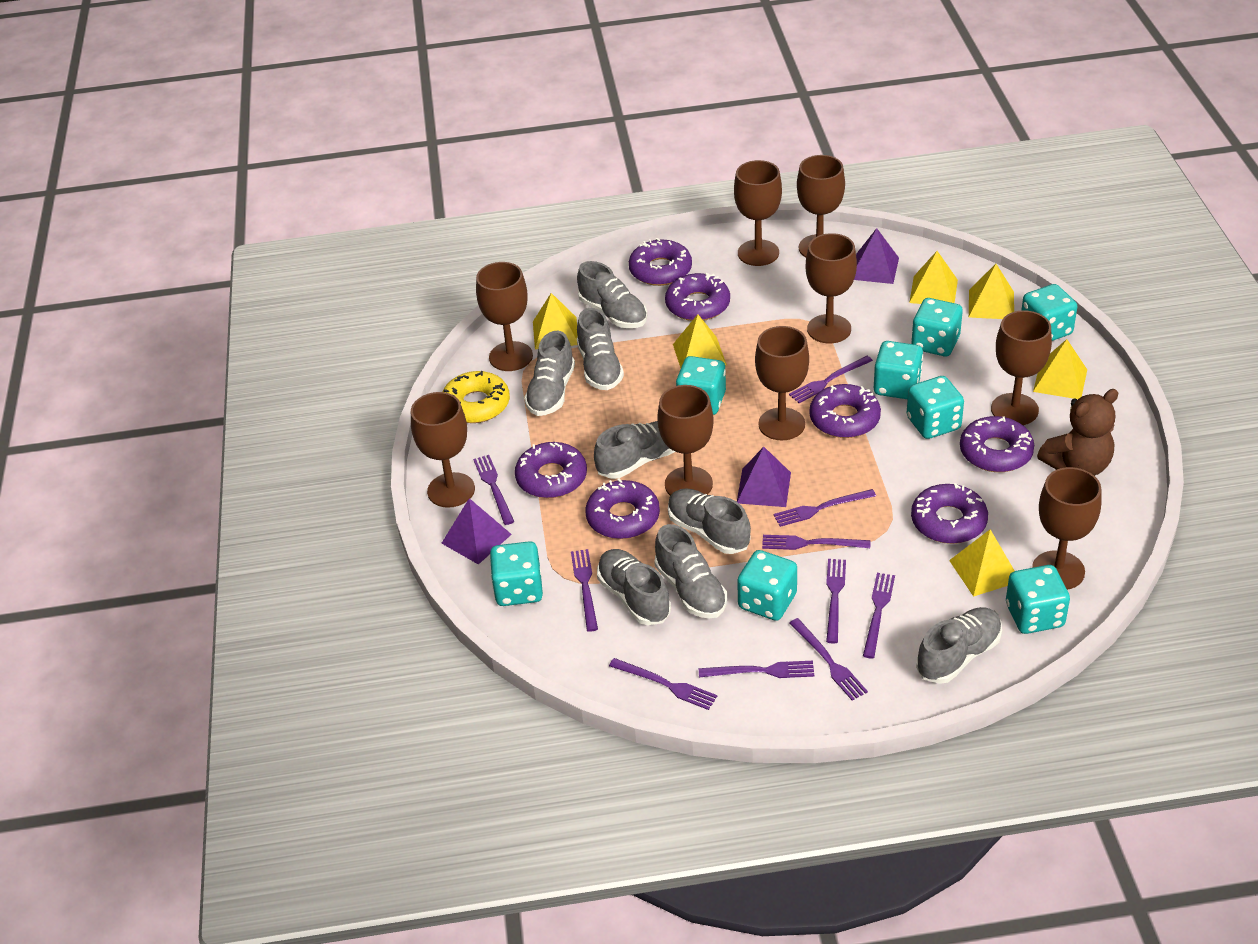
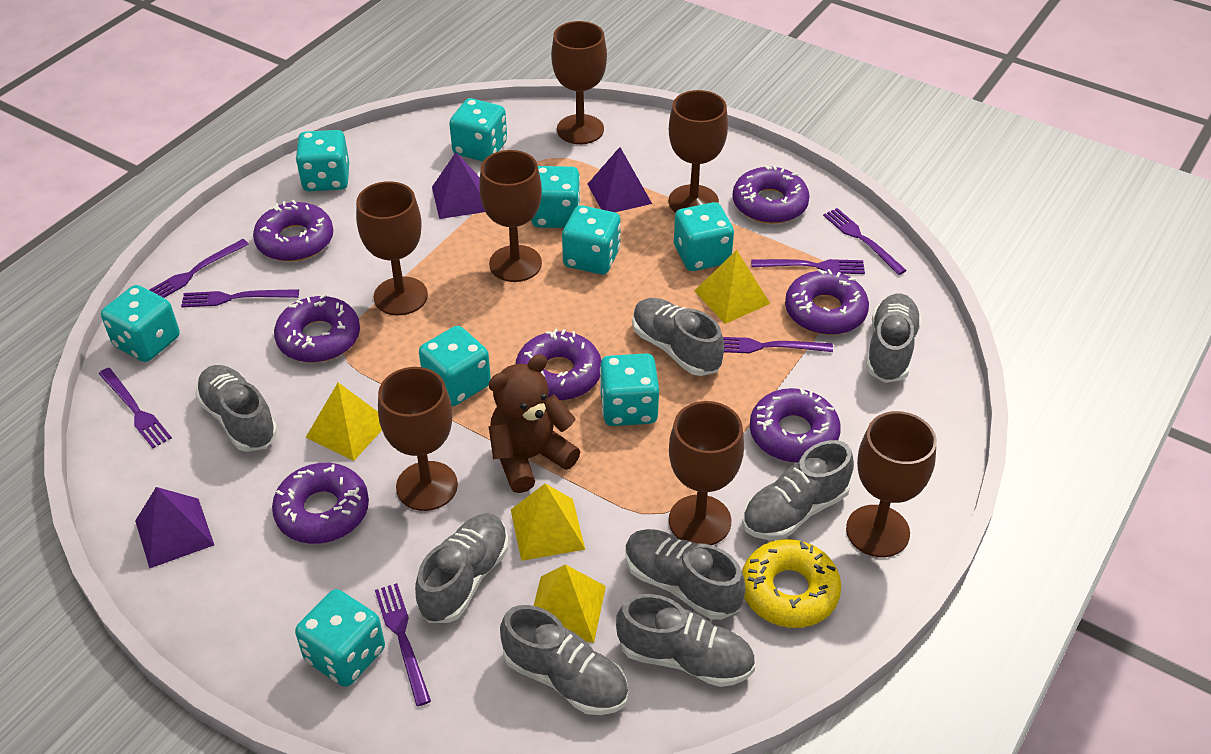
brown goblet: 9 -> 7
purple fork: 10 -> 7
turquoise dice: 8 -> 9
yellow pyramid: 6 -> 4

